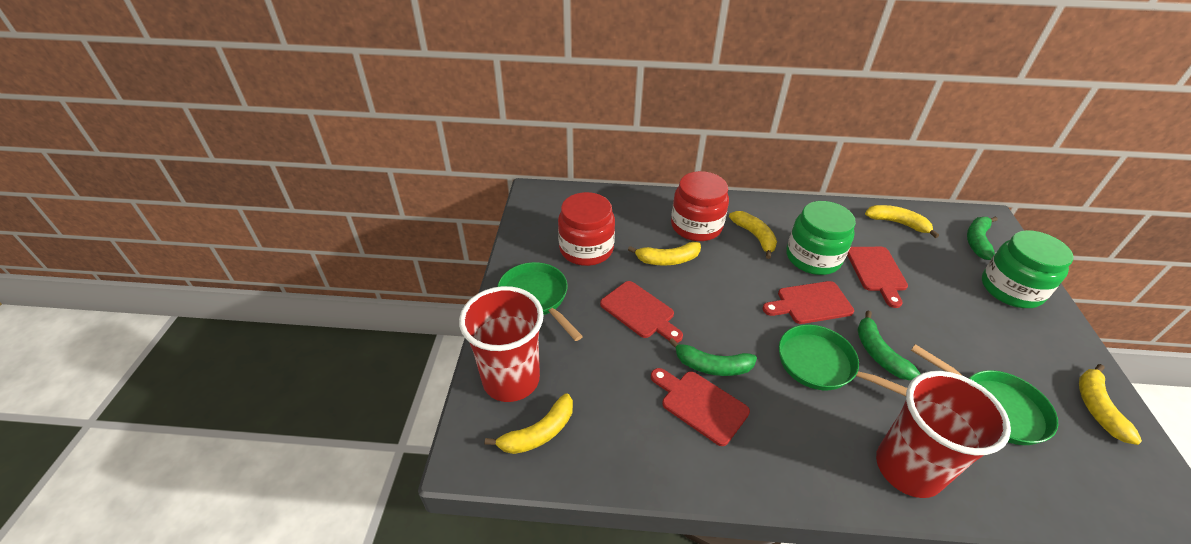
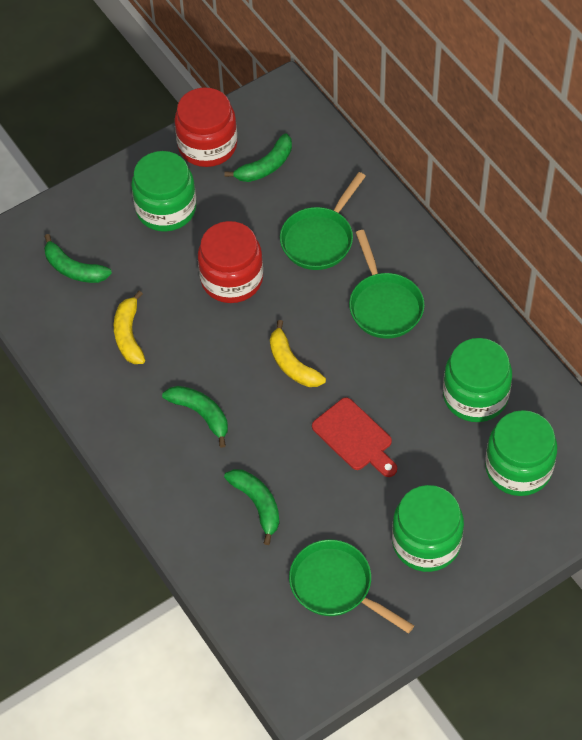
green banana: 3 -> 4
green jar: 2 -> 4
red cup: 2 -> 0
red cutting board: 4 -> 1
yellow banana: 5 -> 2

